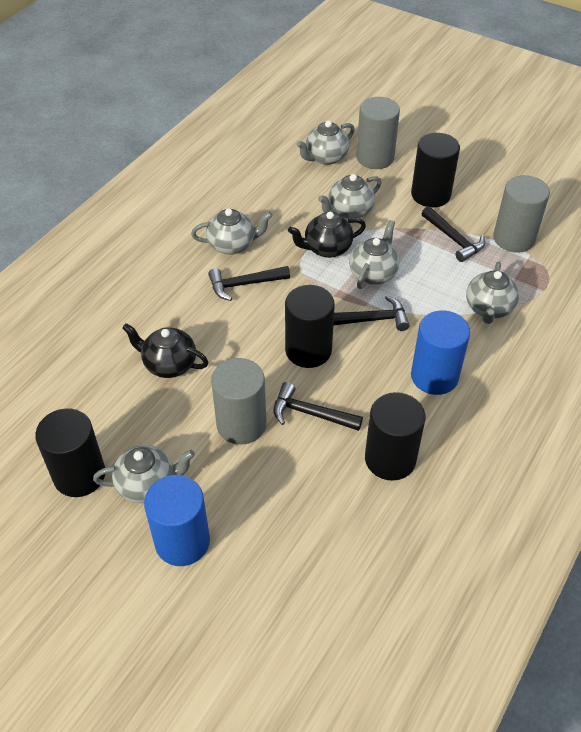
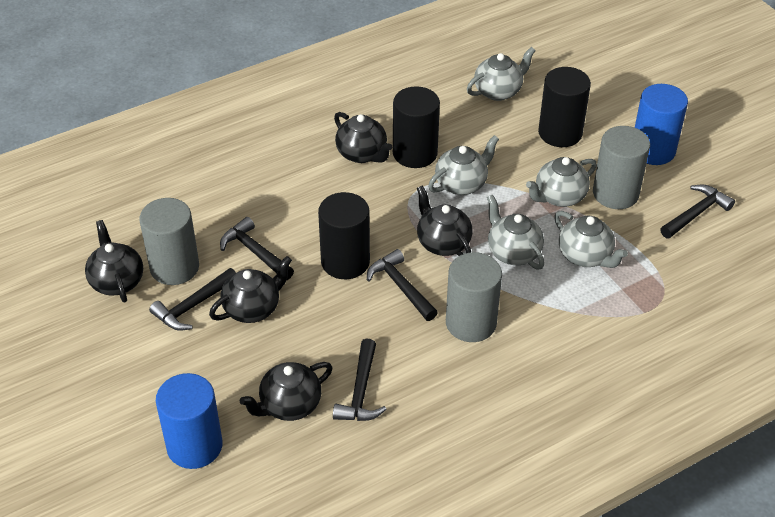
black cylinder: 4 -> 3
black hammer: 4 -> 5
black teapot: 2 -> 5
grey teapot: 6 -> 5

